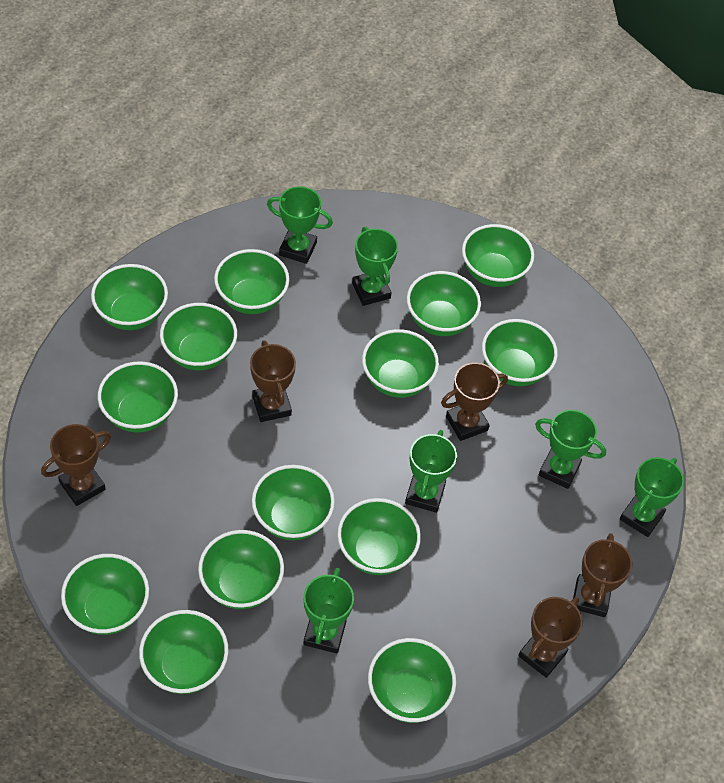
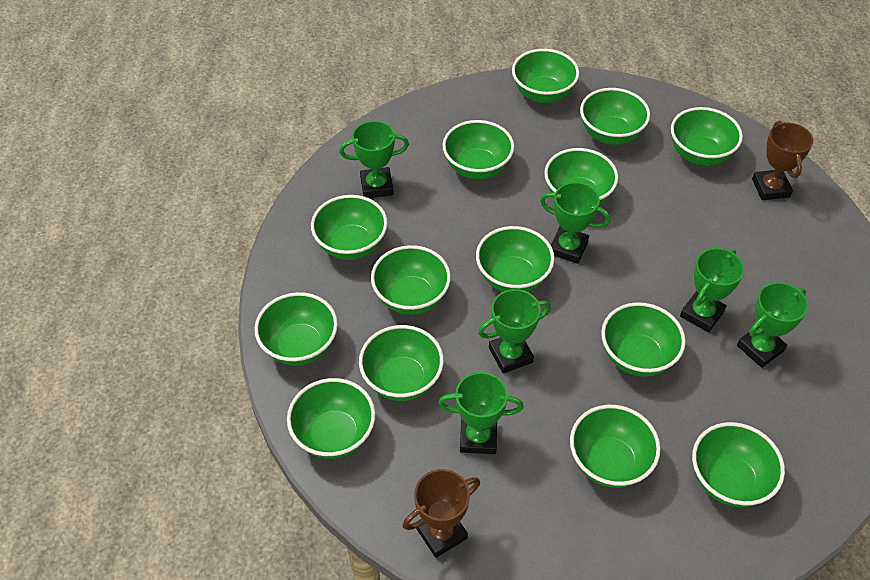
brown trophy: 5 -> 2

